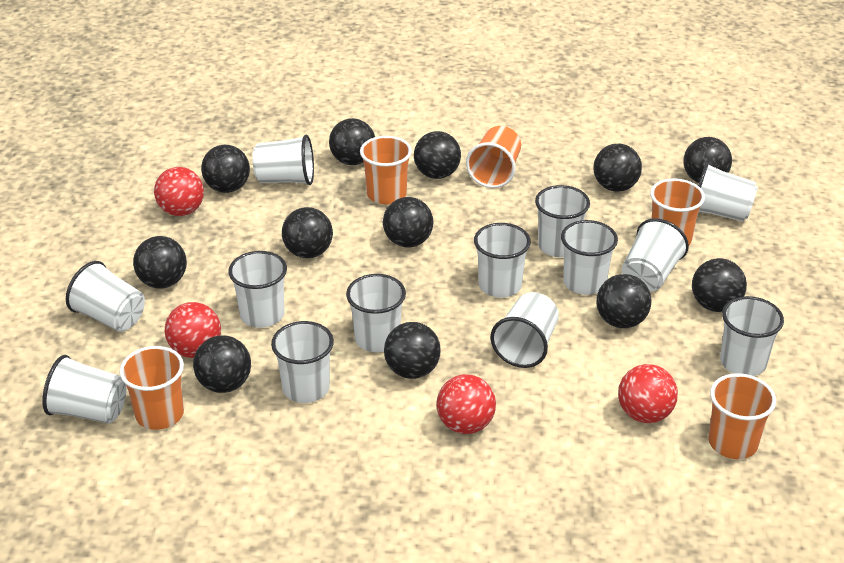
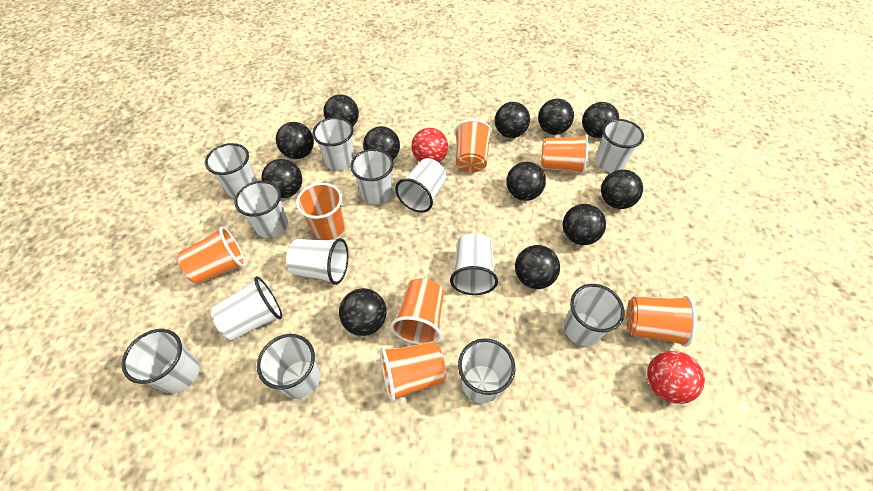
orange cup: 5 -> 7
red ball: 4 -> 2

